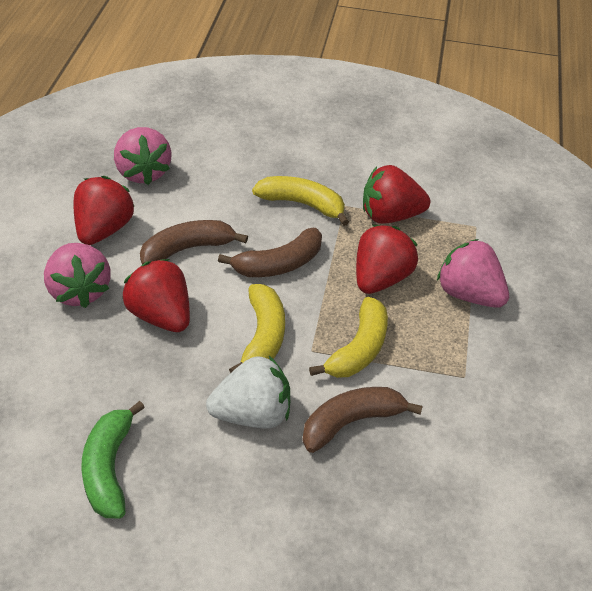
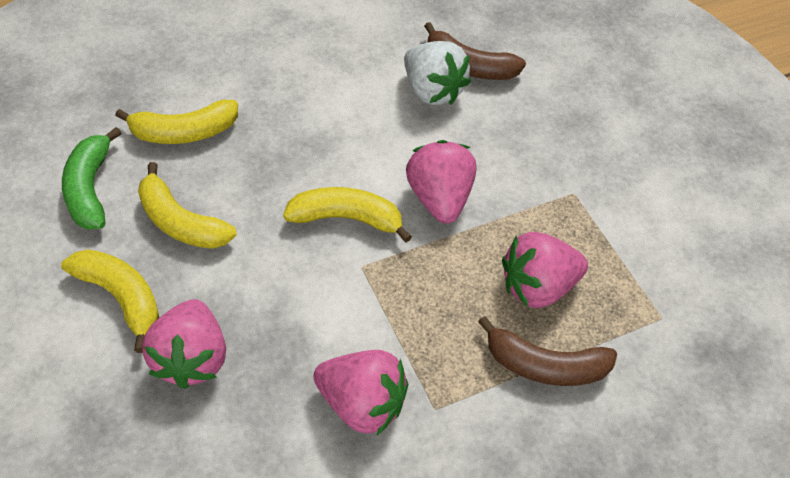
brown banana: 3 -> 2
pink strawberry: 3 -> 4
red strawberry: 4 -> 0
yellow banana: 3 -> 4

